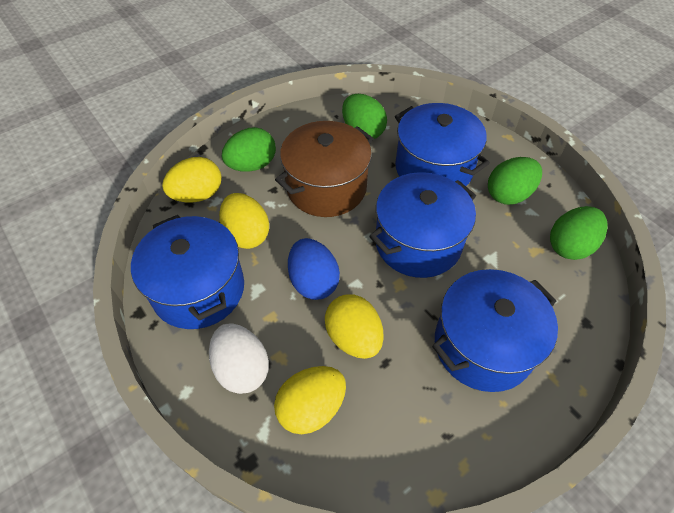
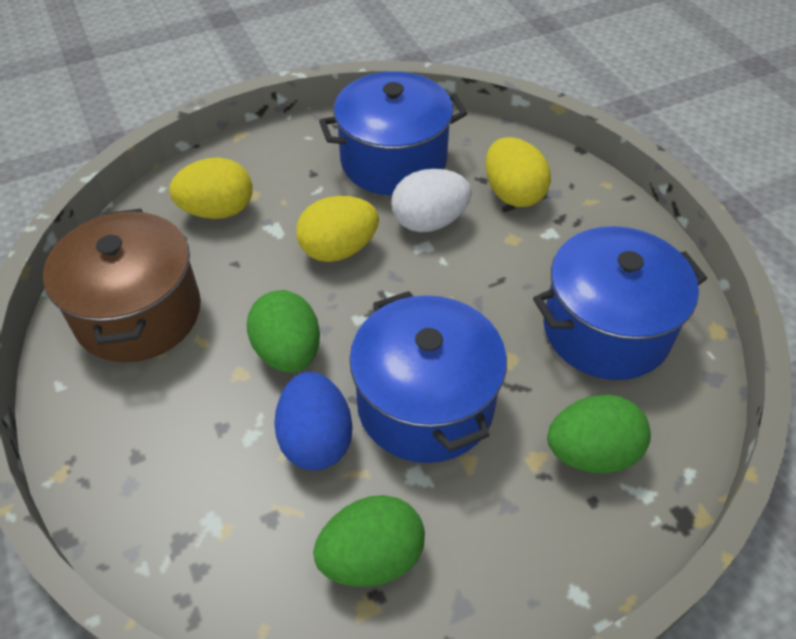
blue pot: 4 -> 3
green egg: 4 -> 3
yellow egg: 4 -> 3

